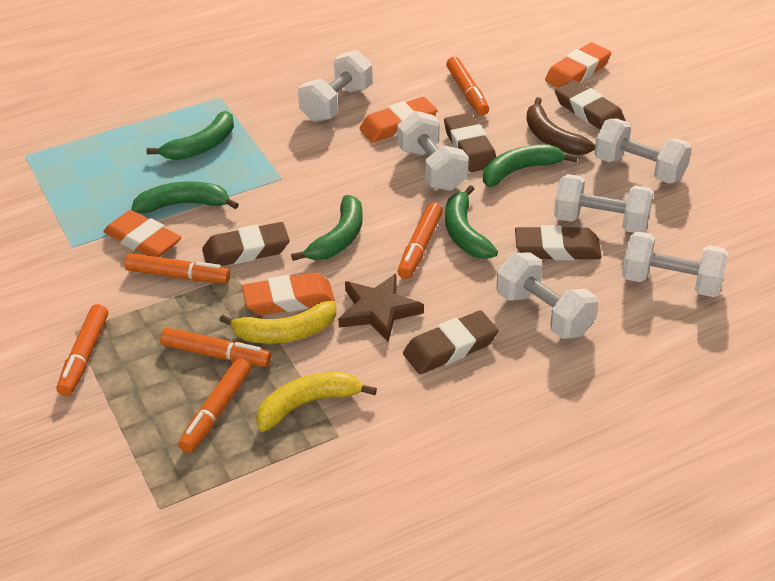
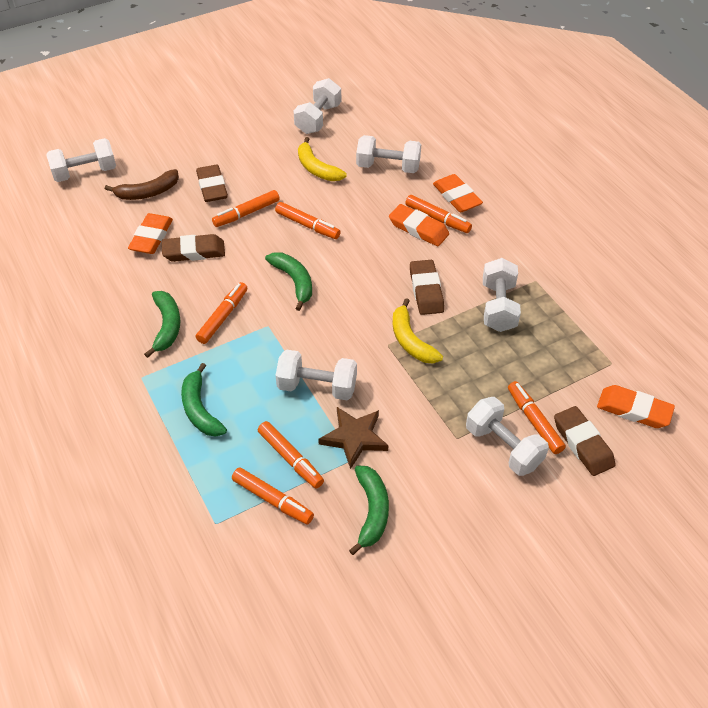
brown eraser: 5 -> 4
green banana: 5 -> 4
orange marker: 6 -> 7

